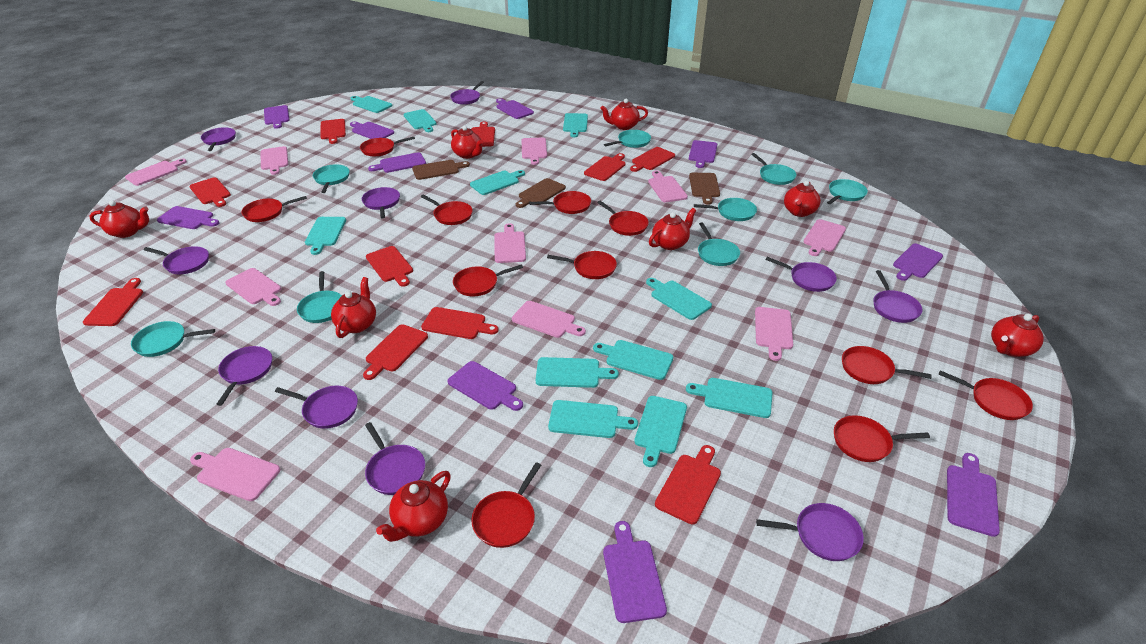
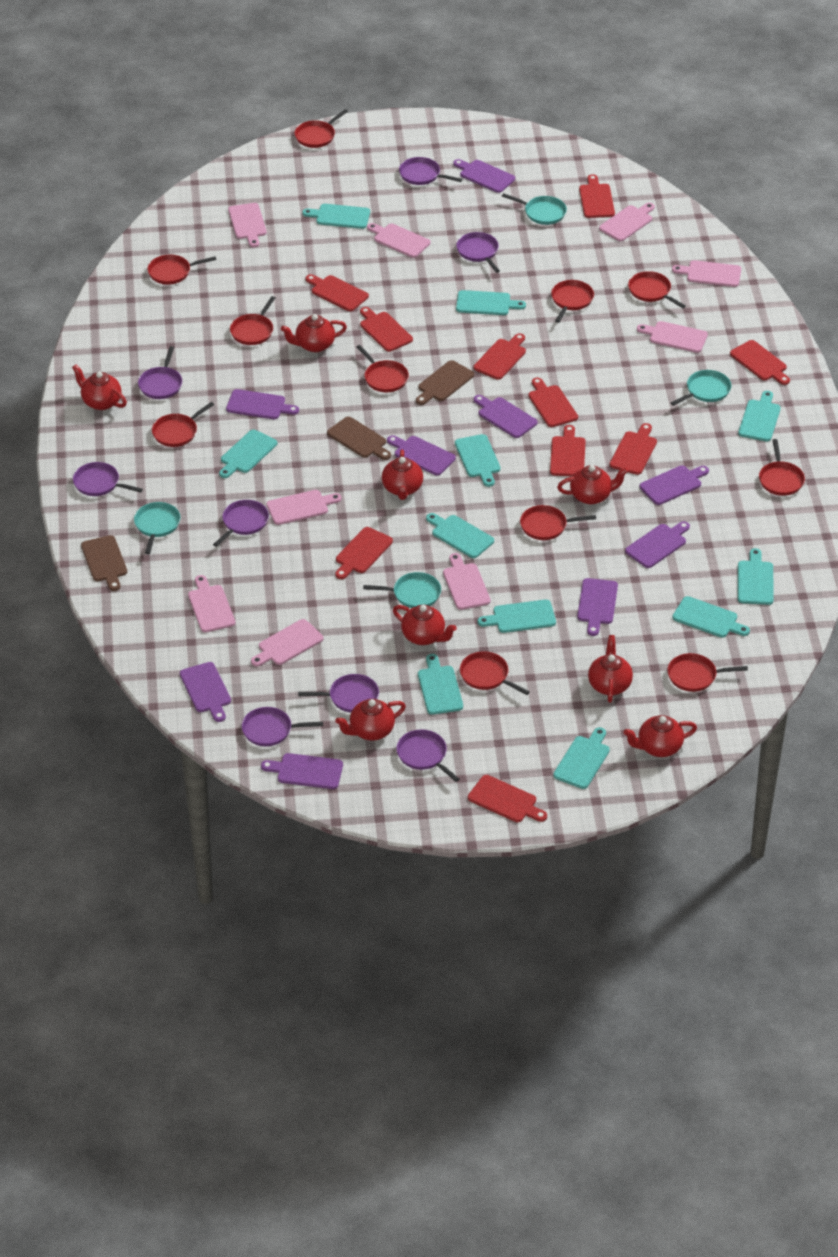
pink cutting board: 10 -> 9
purple cutting board: 10 -> 9
purple pan: 10 -> 8
turquoise pan: 8 -> 4

